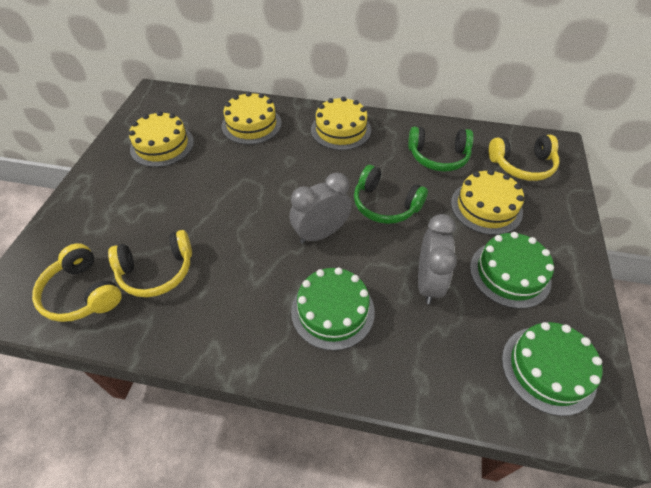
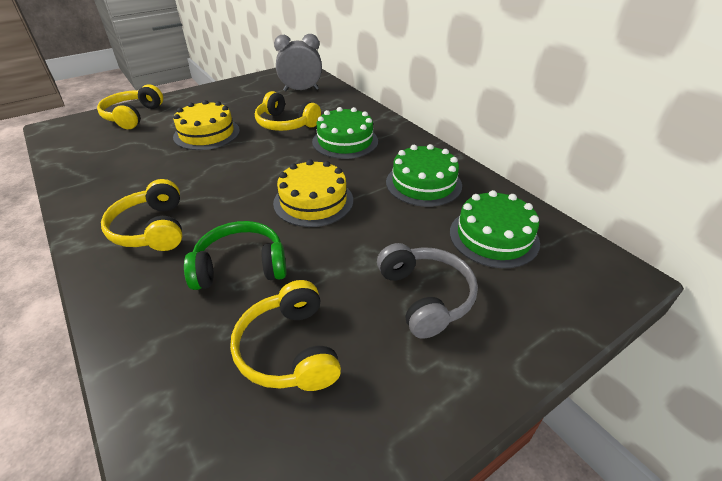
green headphones: 2 -> 1
grey clock: 2 -> 1
grey headphones: 0 -> 1
yellow cake: 4 -> 2
yellow headphones: 3 -> 4

